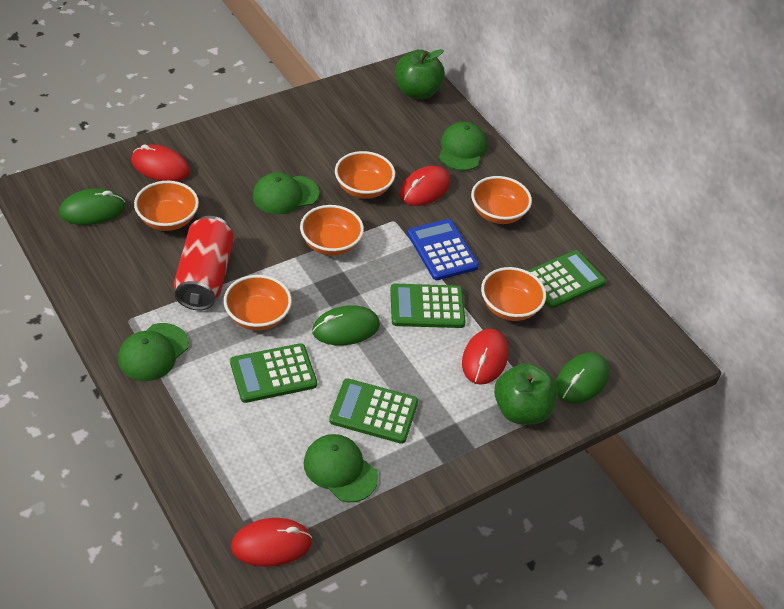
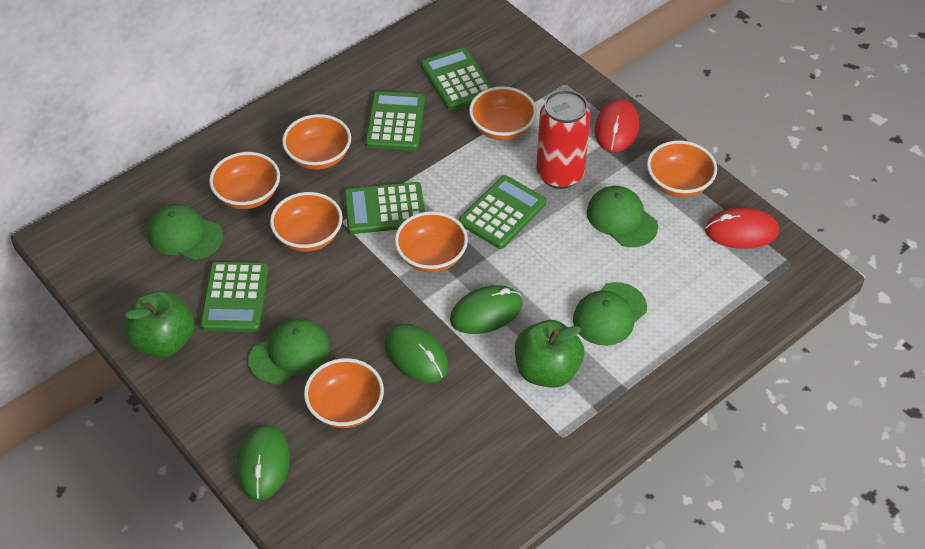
blue calculator: 1 -> 0
green calculator: 4 -> 5
orange bowl: 6 -> 7
red mouse: 4 -> 2

